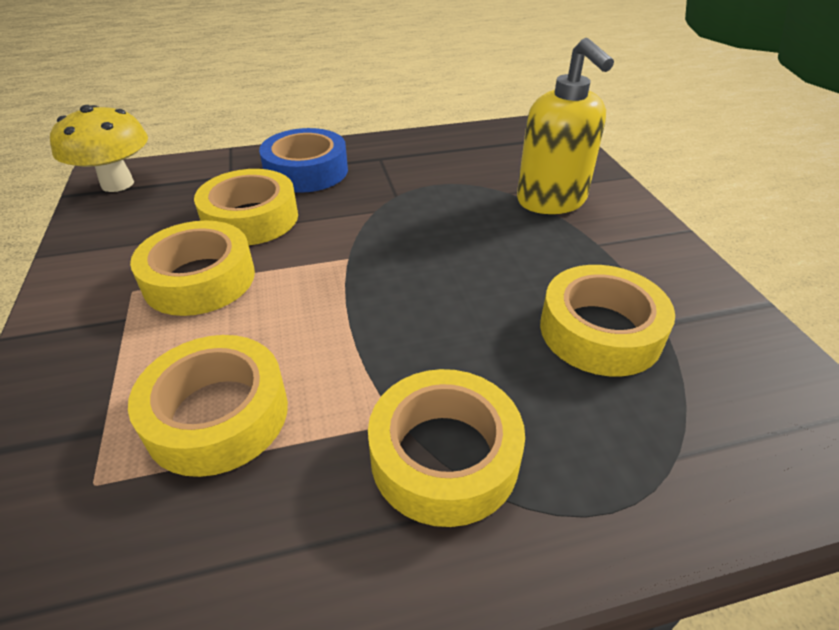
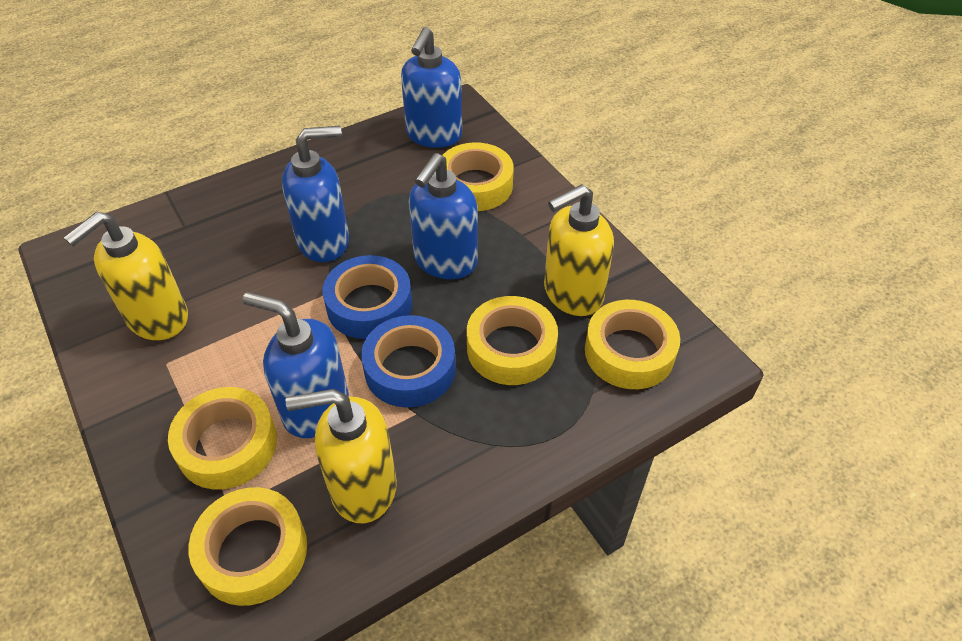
blue soap dispenser: 0 -> 4
blue tape: 1 -> 2
yellow mushroom: 1 -> 0
yellow soap dispenser: 1 -> 3

